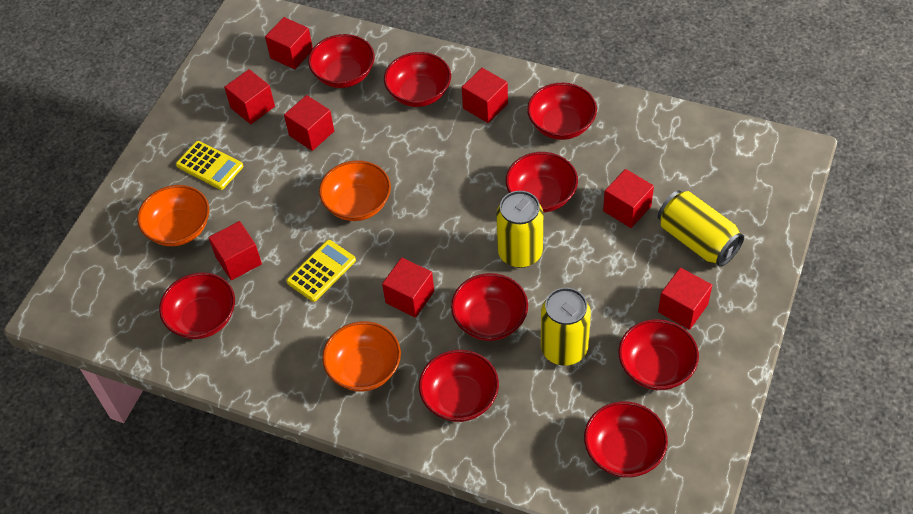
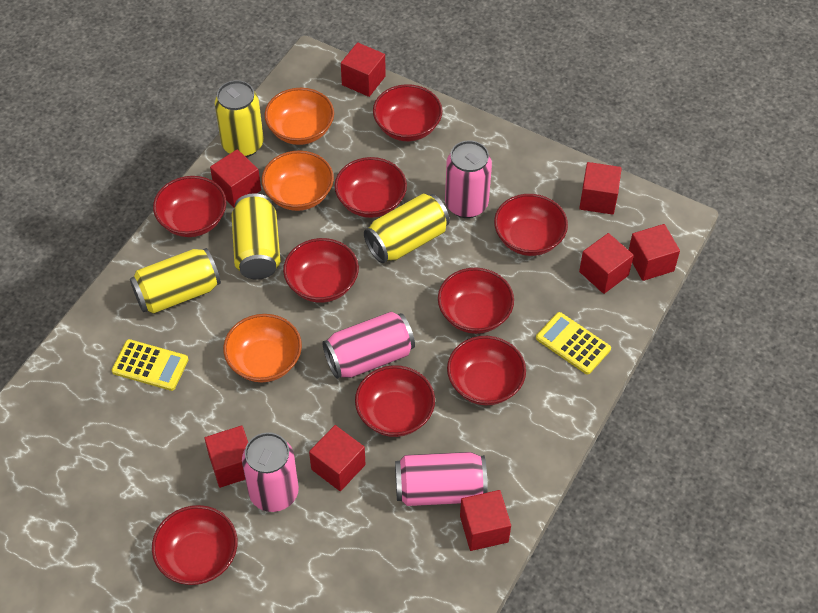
pink can: 0 -> 4
yellow can: 3 -> 4

